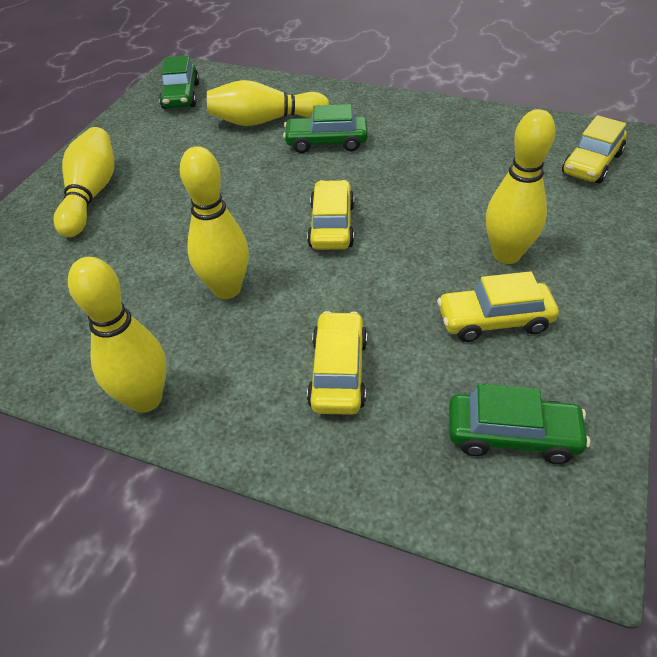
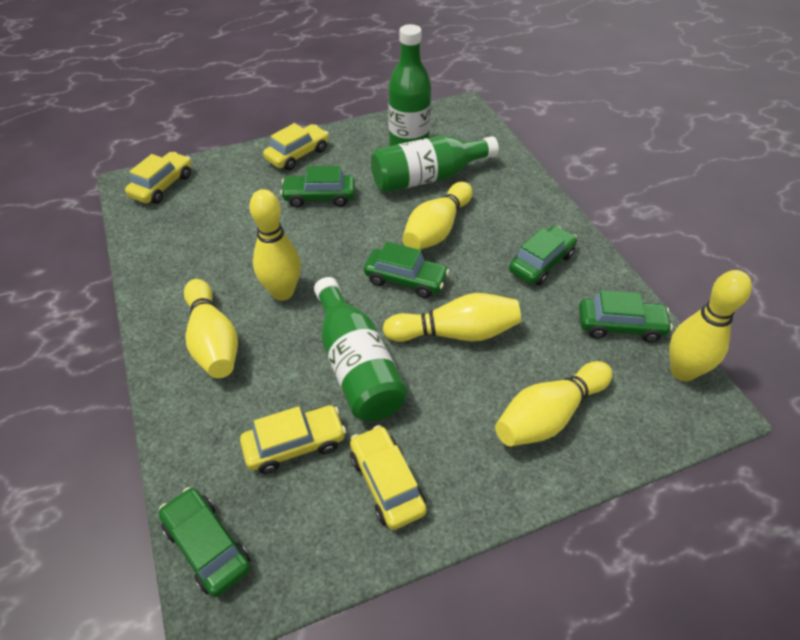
green bottle: 0 -> 3
green car: 3 -> 5
yellow bowling pin: 5 -> 6

